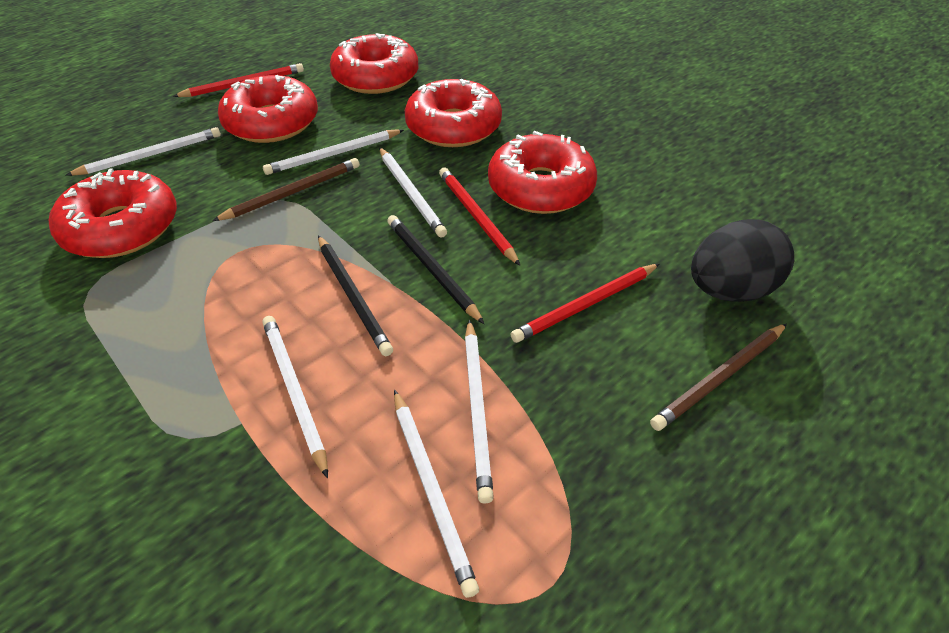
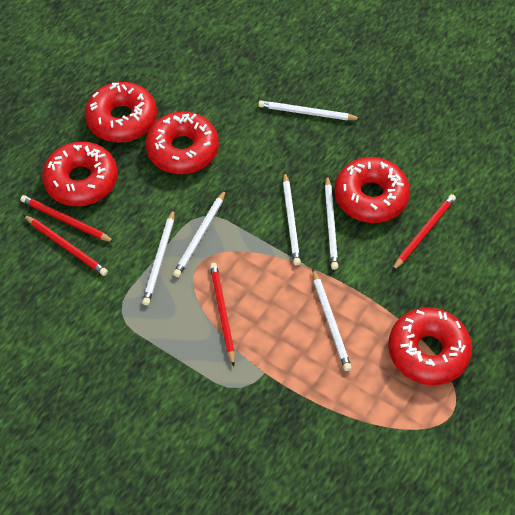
black egg: 1 -> 0
black pencil: 2 -> 0
brown pencil: 2 -> 0
red pencil: 3 -> 4

